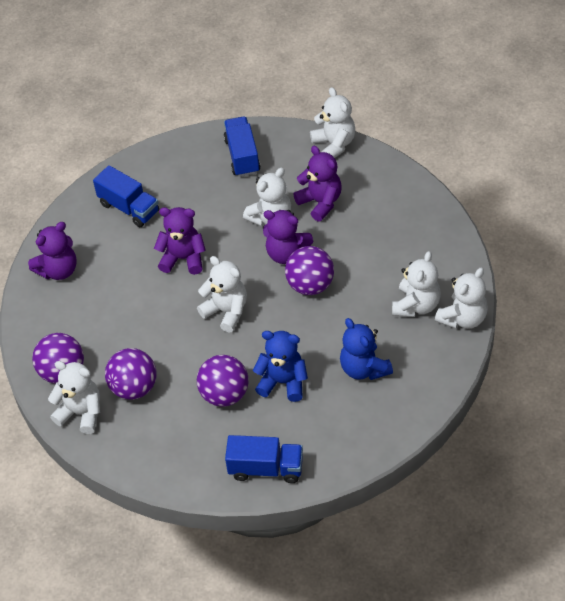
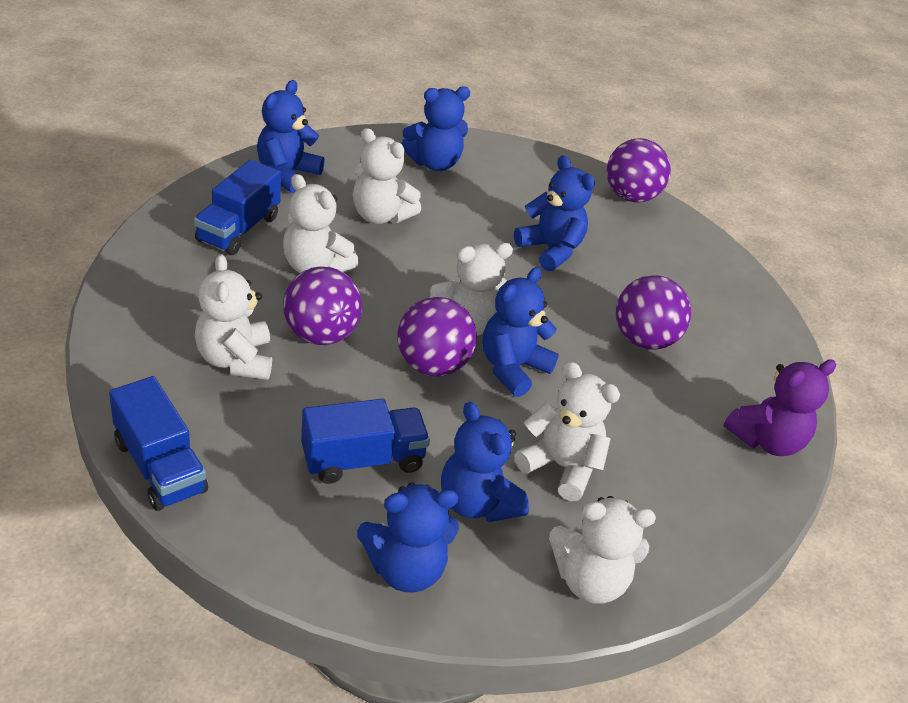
blue teddy bear: 2 -> 6
purple teddy bear: 4 -> 1

